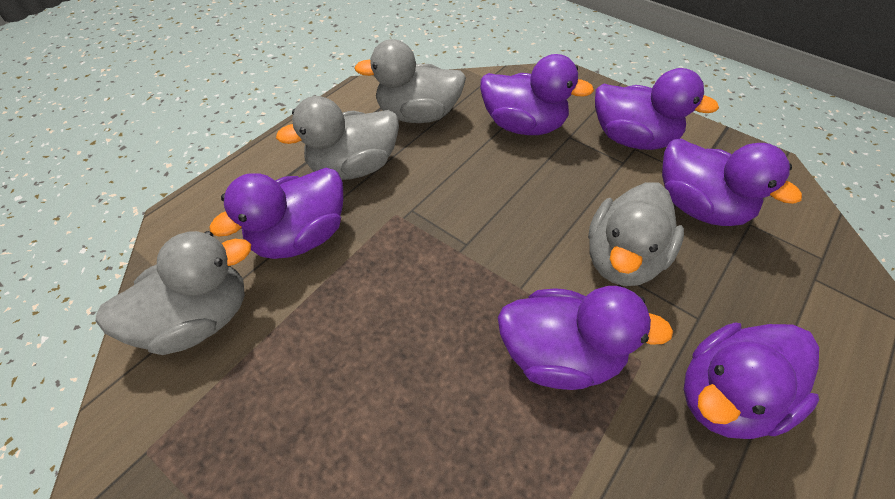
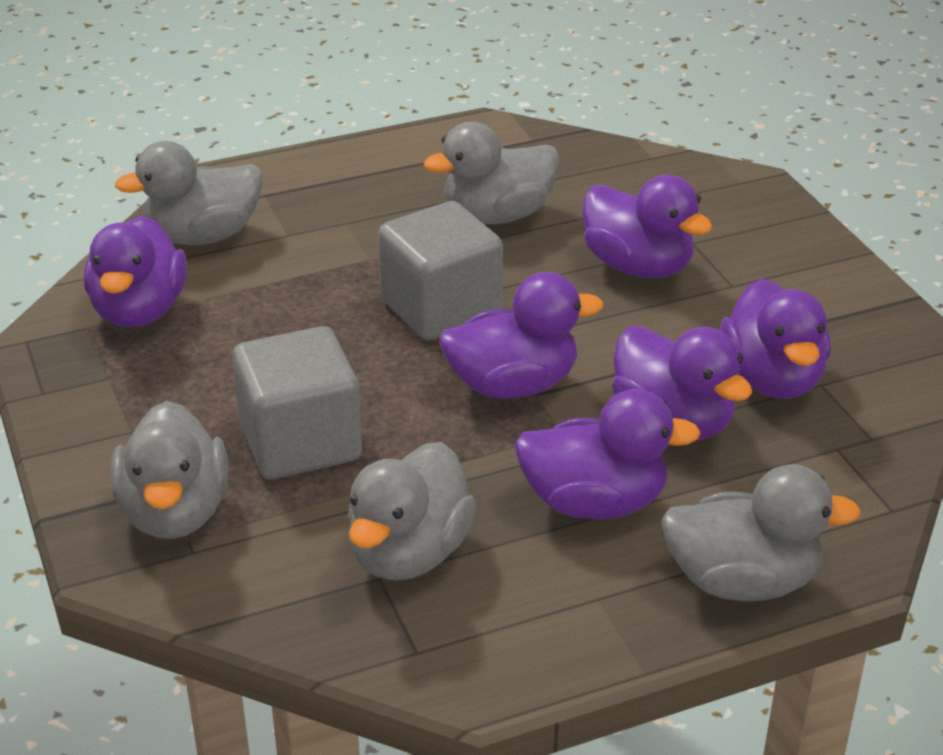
grey cube: 0 -> 2
grey duck: 4 -> 5

